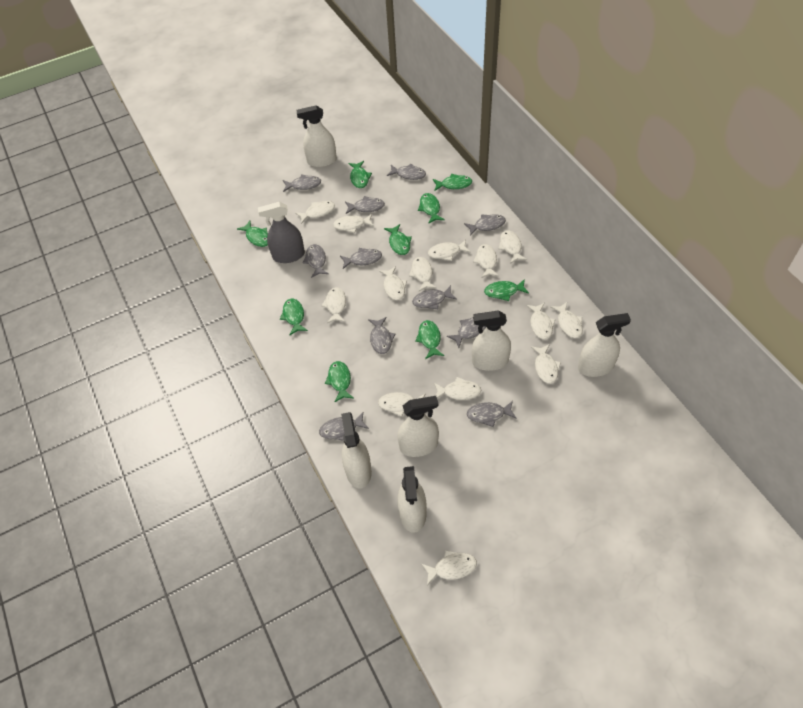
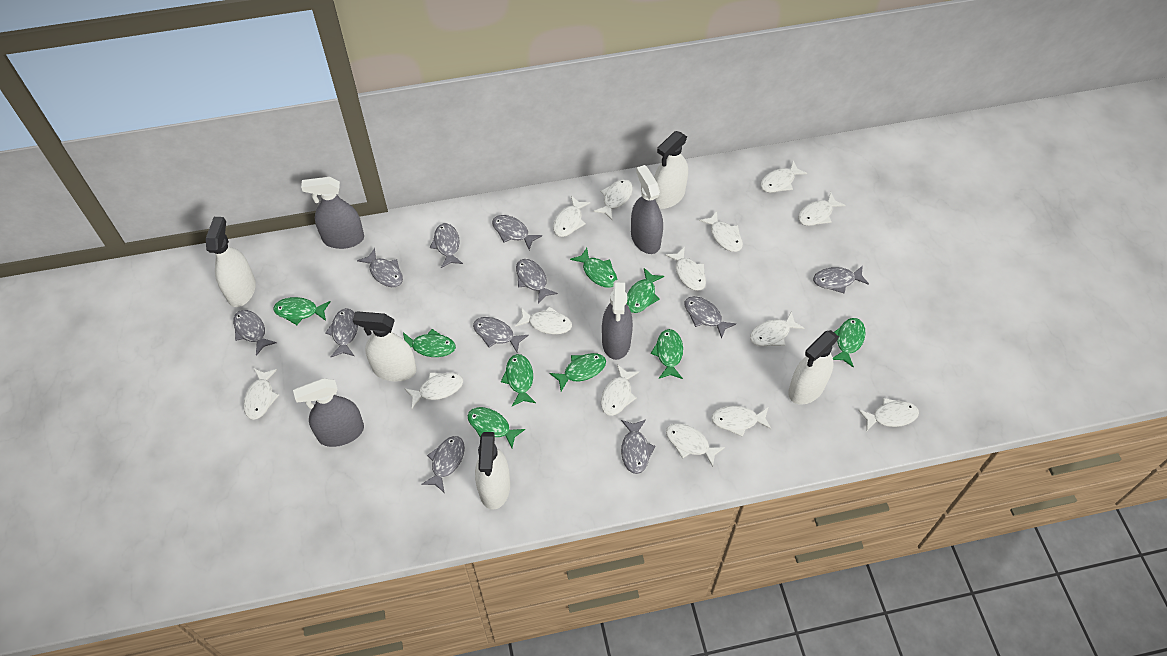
grey spray bottle: 1 -> 4
white spray bottle: 6 -> 5

